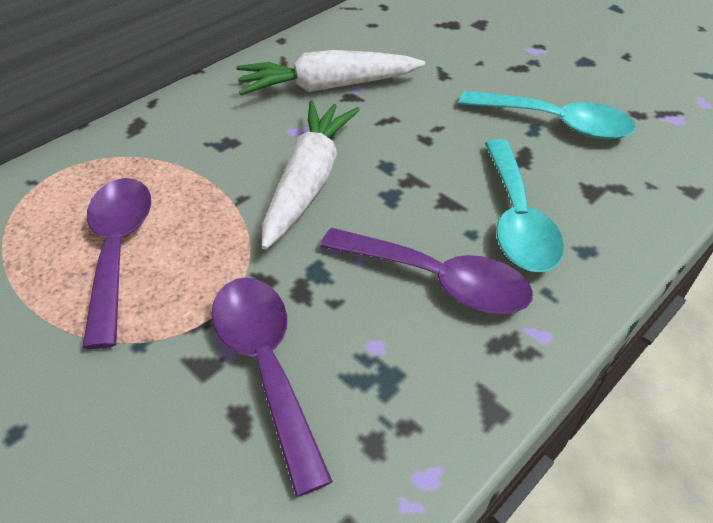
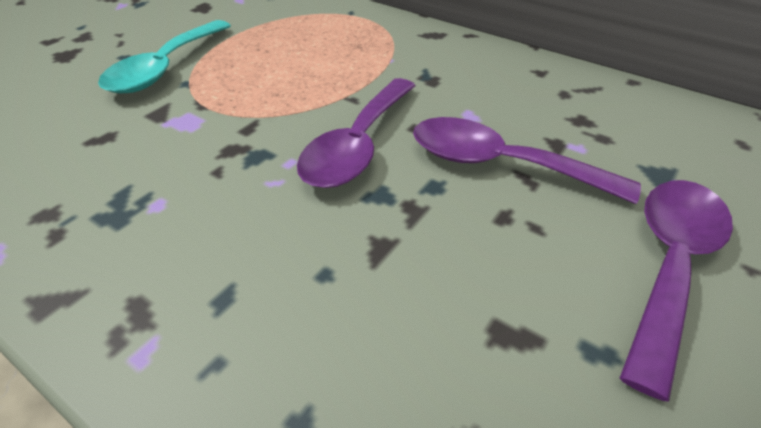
turquoise spoon: 2 -> 1
white carrot: 2 -> 0

